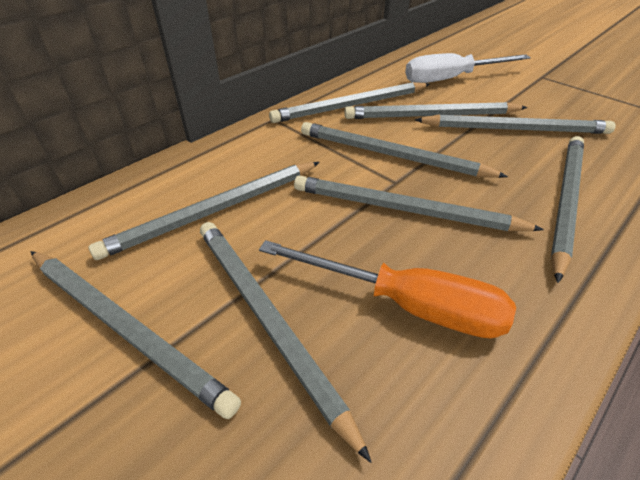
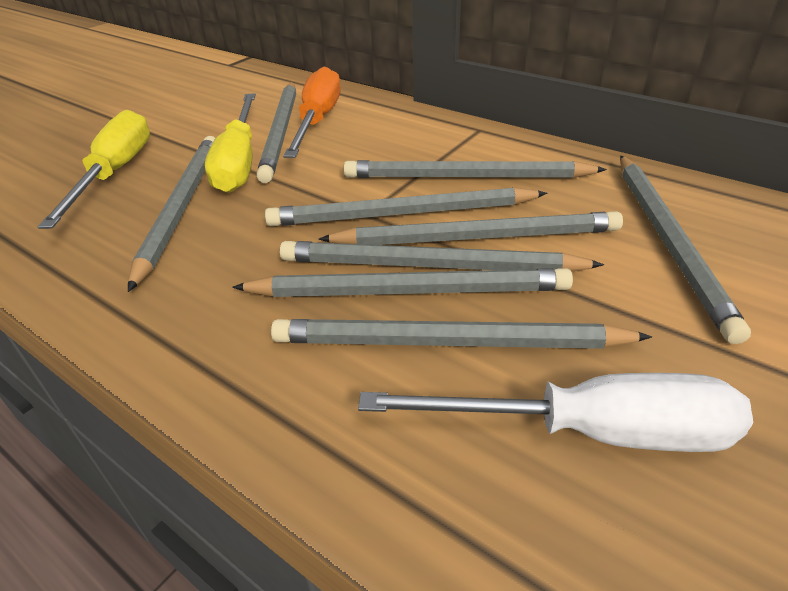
yellow screwdriver: 0 -> 2

